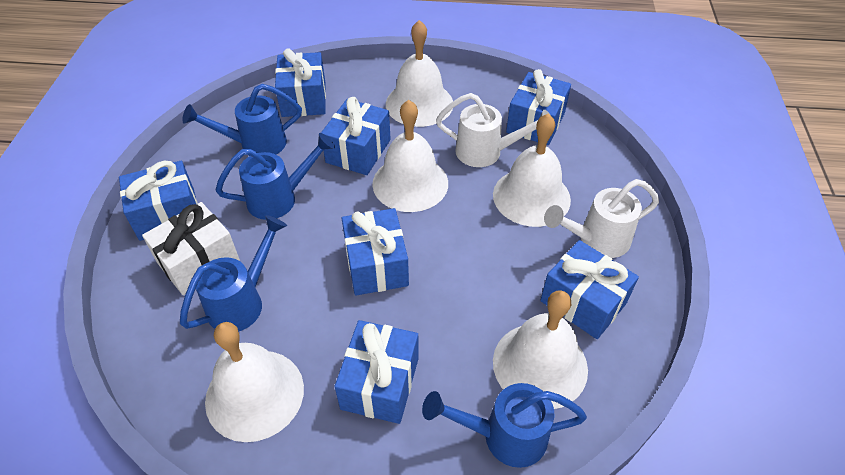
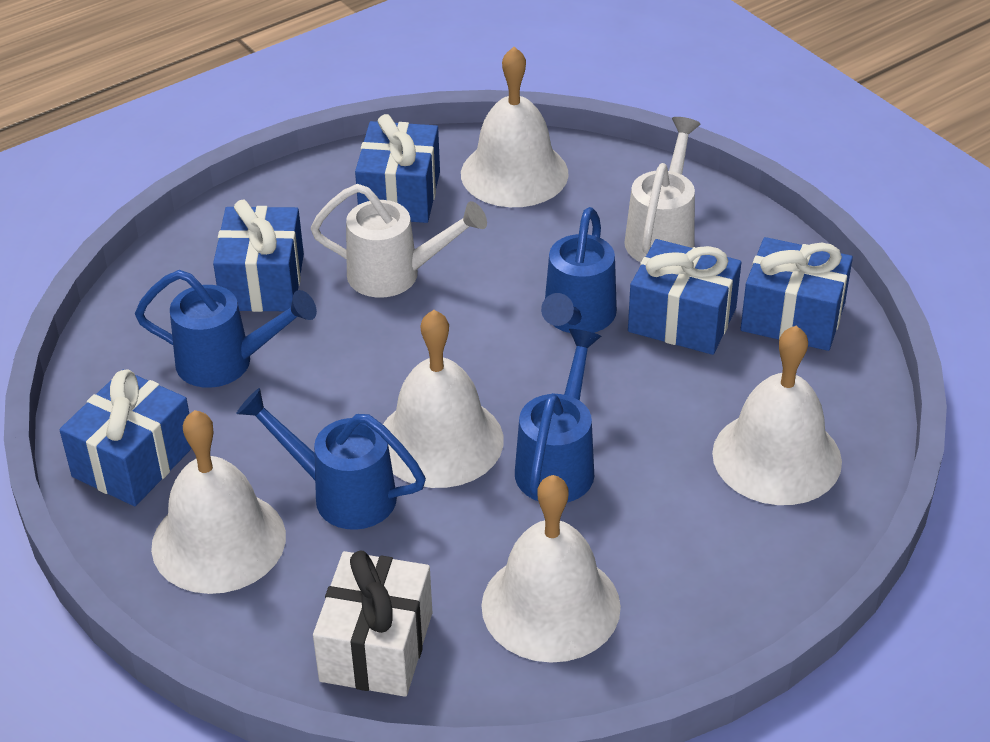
blue gift: 7 -> 5

